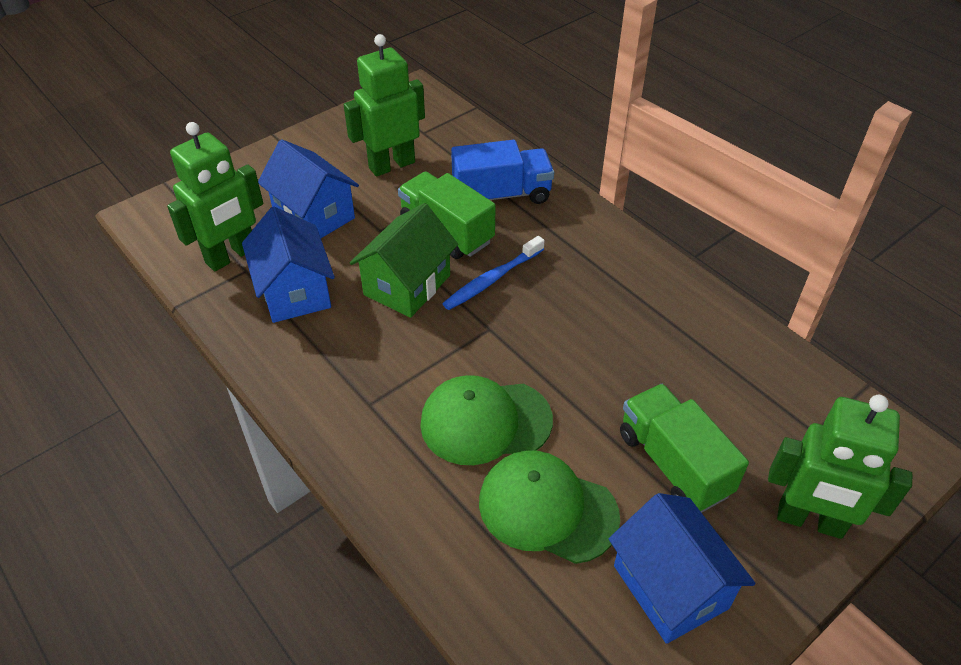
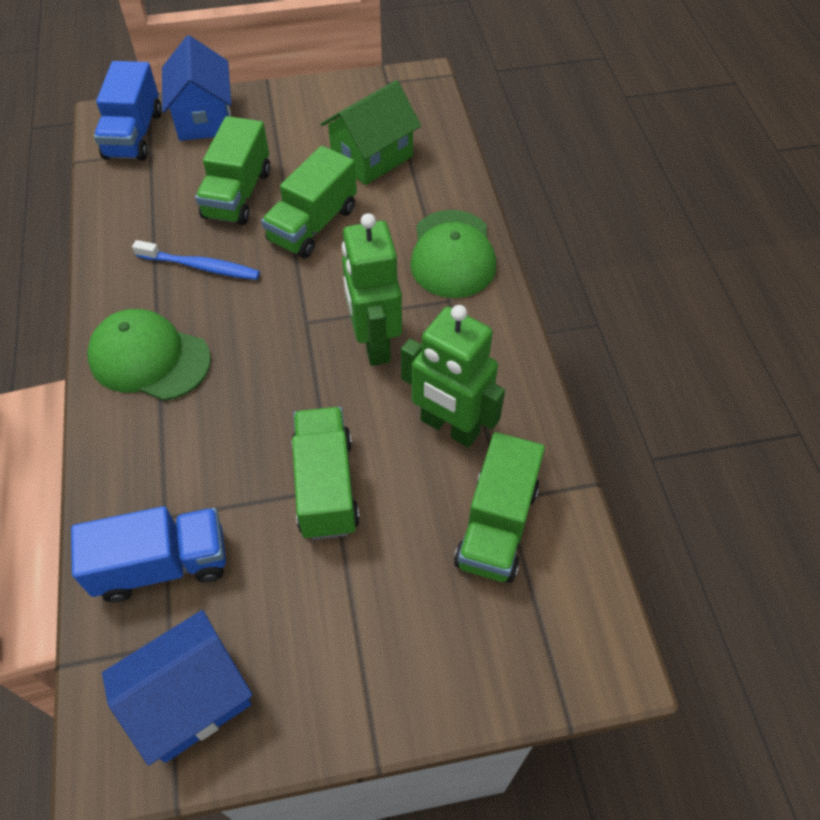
blue house: 3 -> 2
blue truck: 1 -> 2
green robot: 3 -> 2
green truck: 2 -> 4

